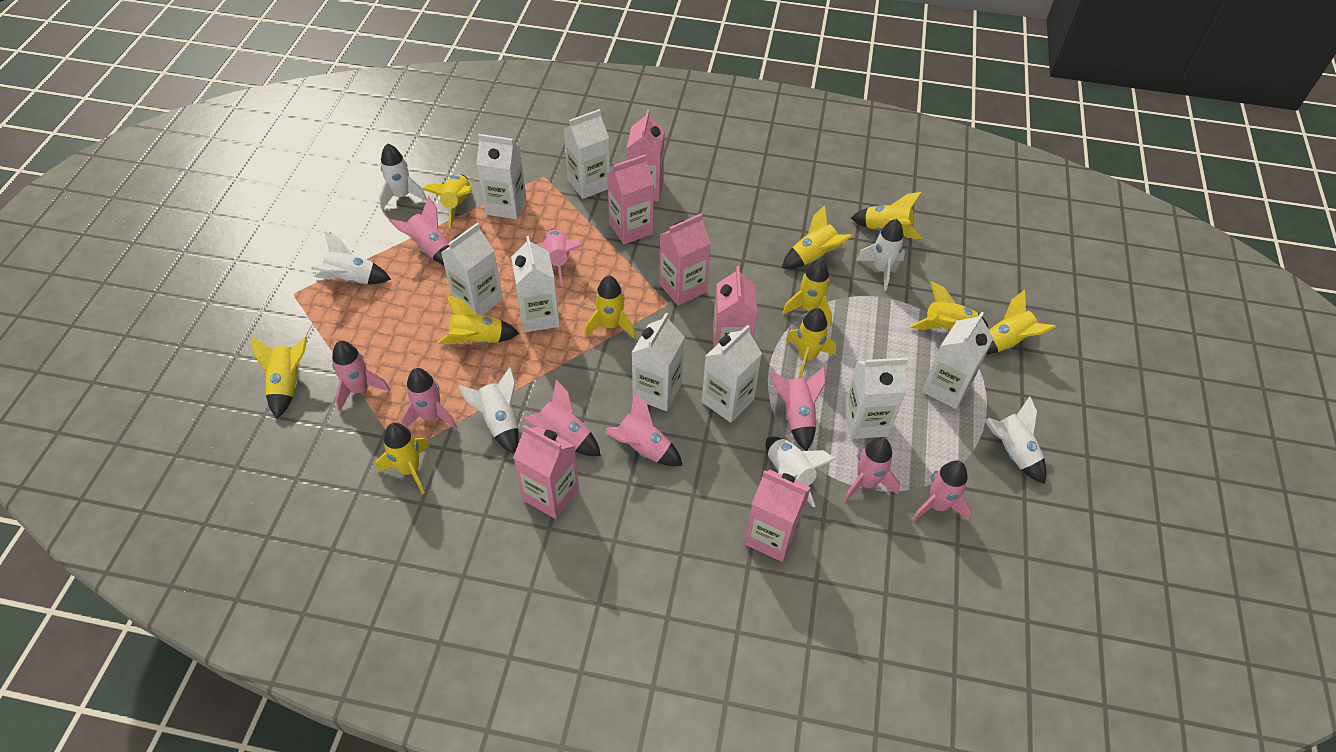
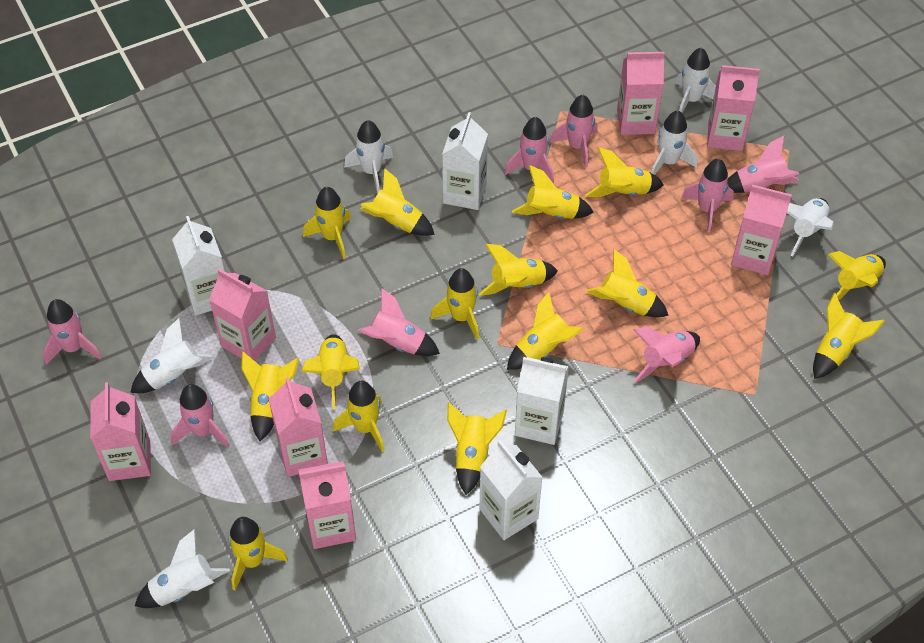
pink carton: 6 -> 7
pink rocket: 9 -> 8
white carton: 8 -> 4
yellow rocket: 11 -> 15

